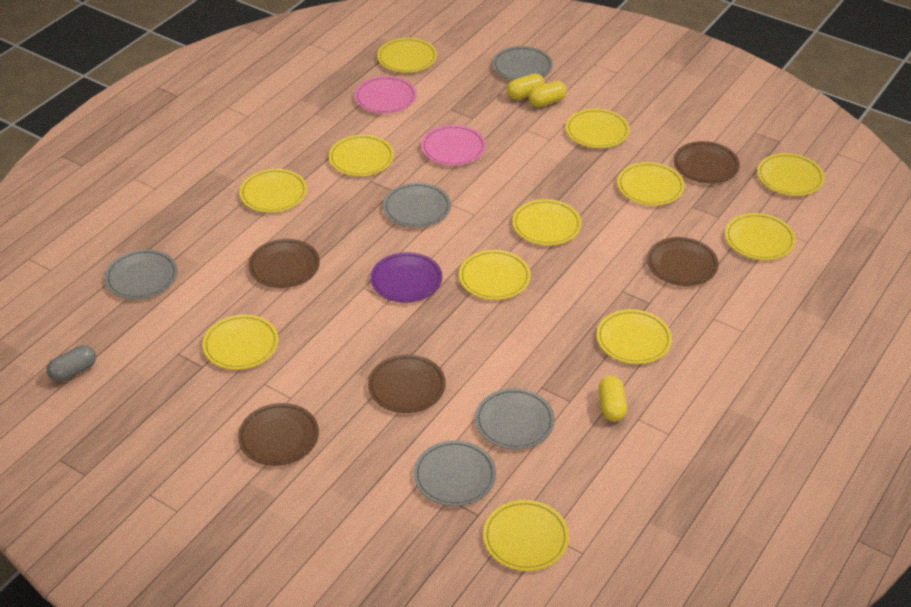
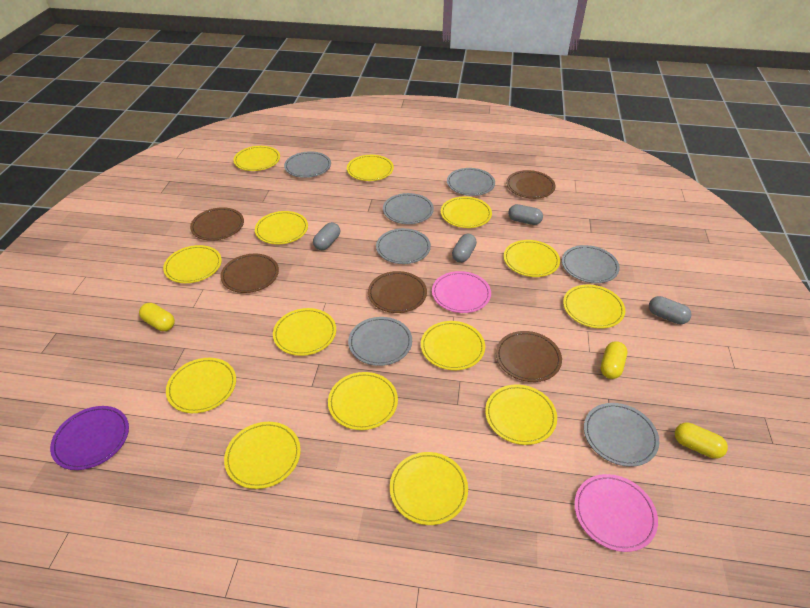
grey capsule: 1 -> 4
grey plate: 5 -> 7
yellow plate: 12 -> 14

